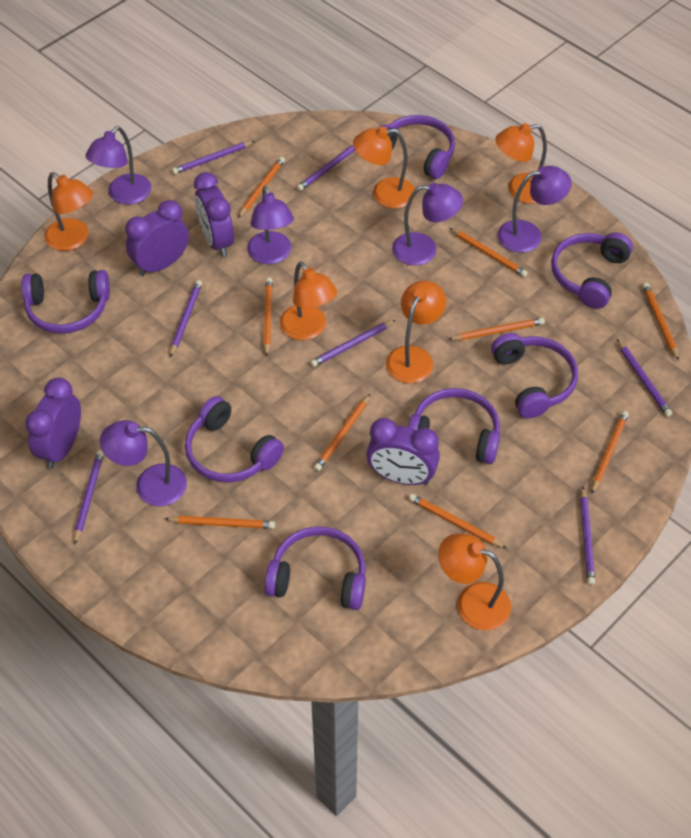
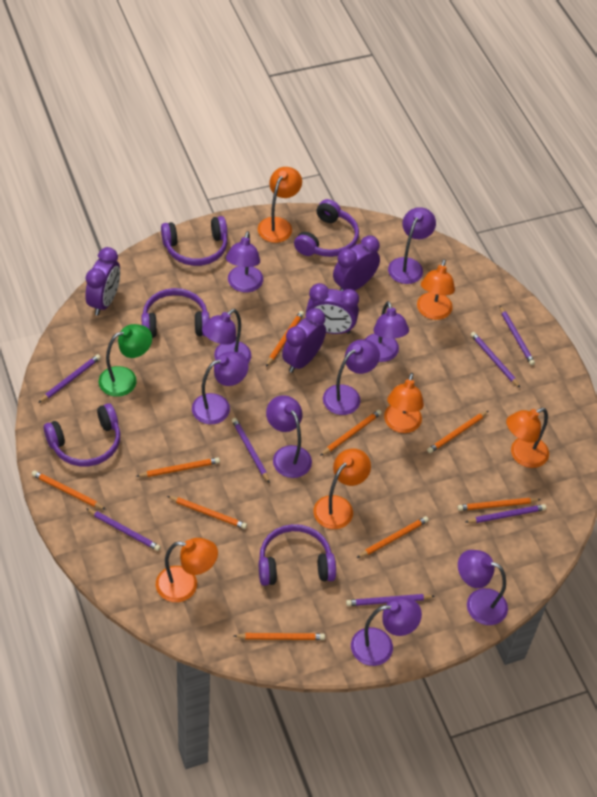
green lamp: 0 -> 1
purple headphones: 7 -> 5
purple lamp: 5 -> 9

